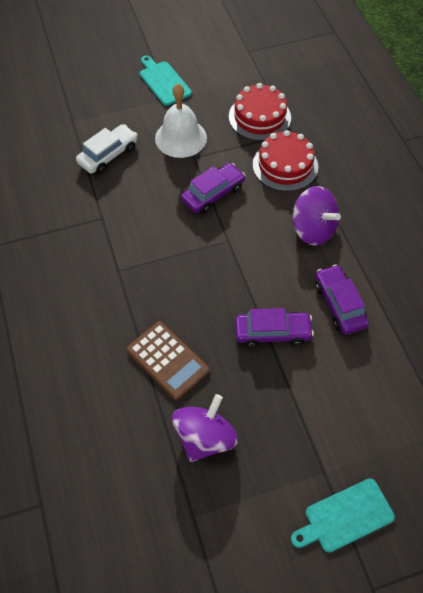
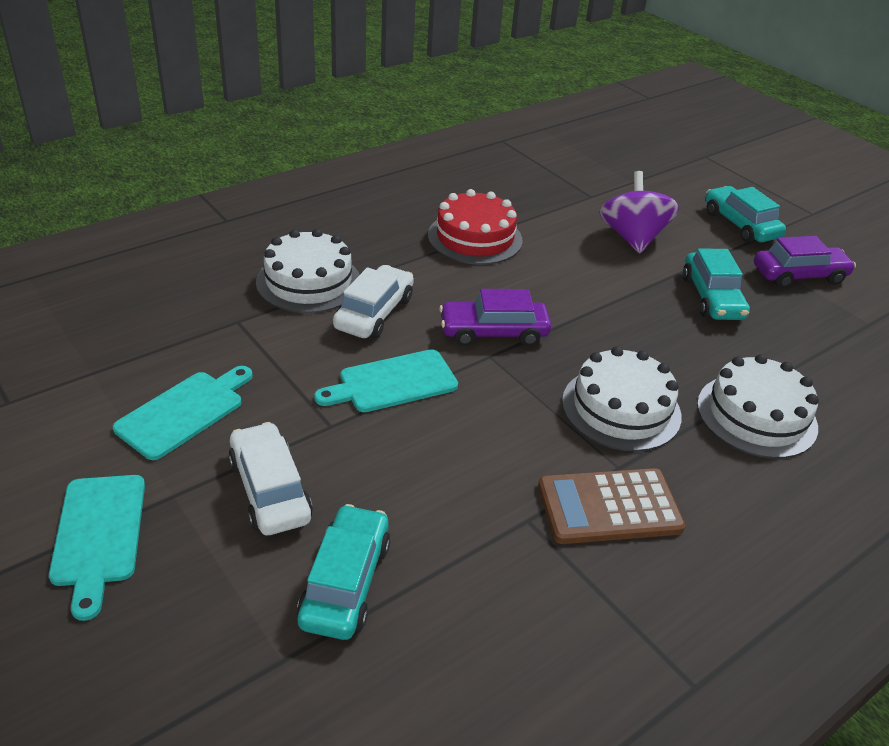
purple car: 3 -> 2
purple spinning top: 2 -> 1
red cake: 2 -> 1
turquoise car: 0 -> 3
turquoise cutting board: 2 -> 3
white bell: 1 -> 0
white cake: 0 -> 3
white car: 1 -> 2

